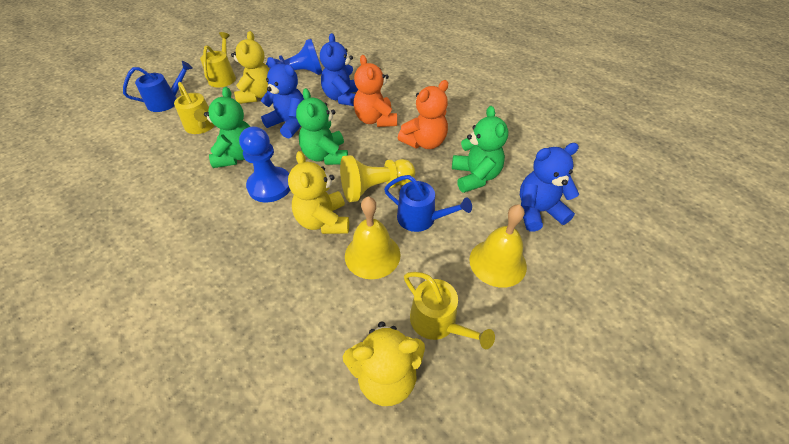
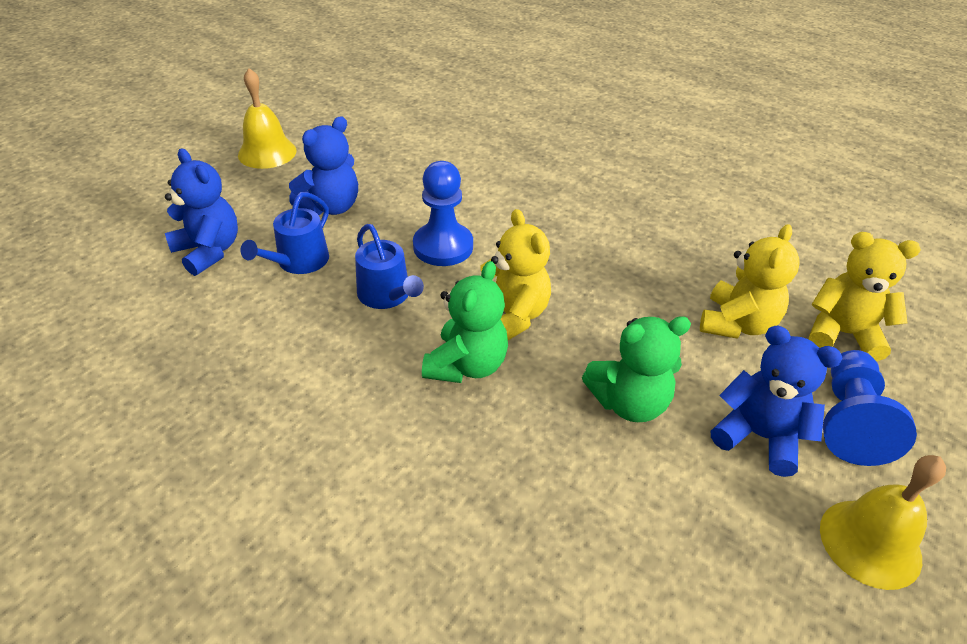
green teddy bear: 3 -> 2
orange teddy bear: 2 -> 0
yellow pawn: 1 -> 0
yellow watering can: 3 -> 0

